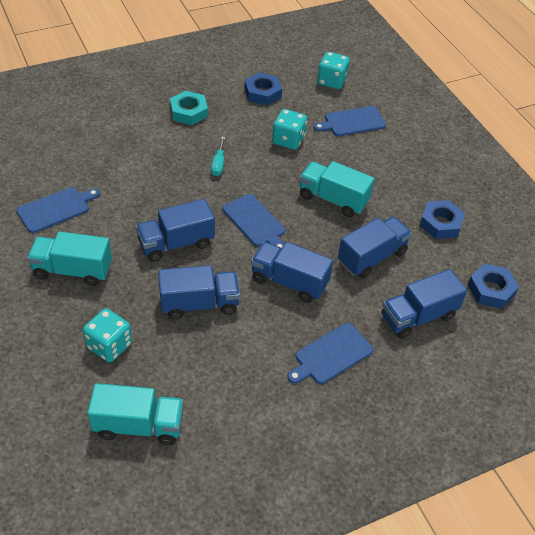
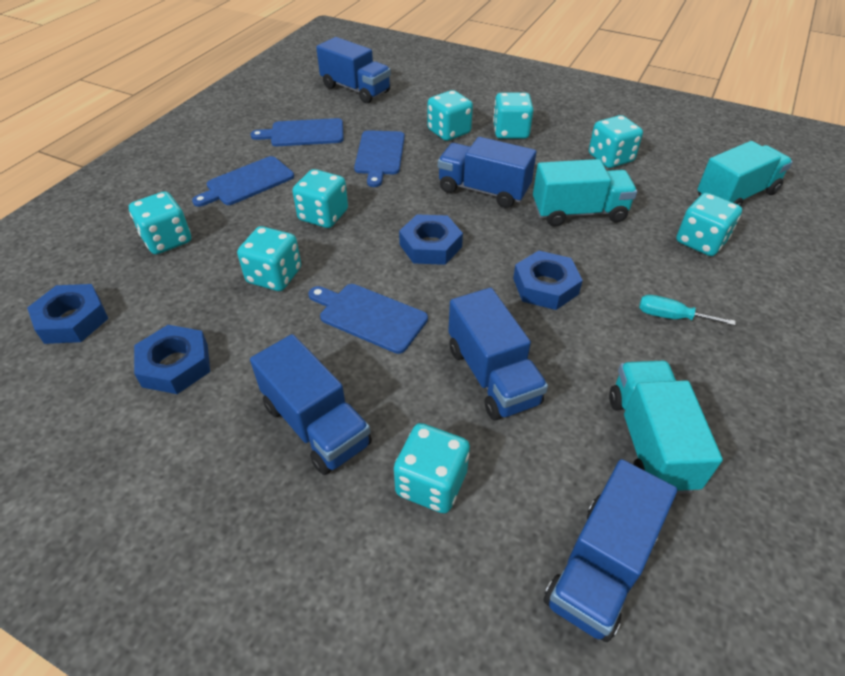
blue nut: 3 -> 4
turquoise dice: 3 -> 8
turquoise nut: 1 -> 0

